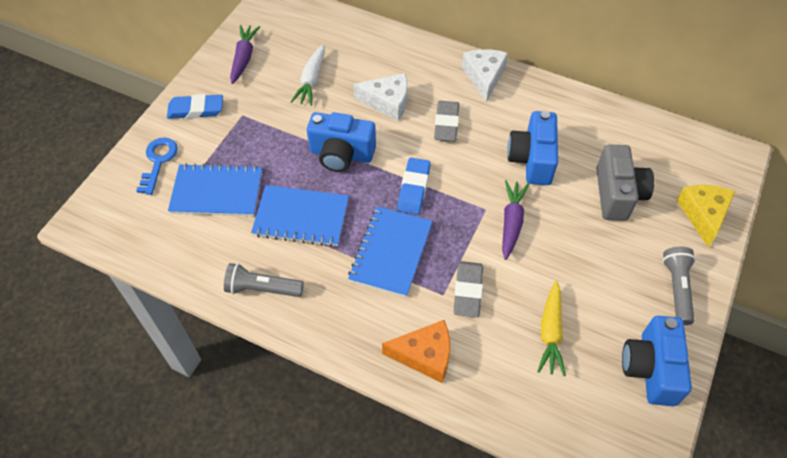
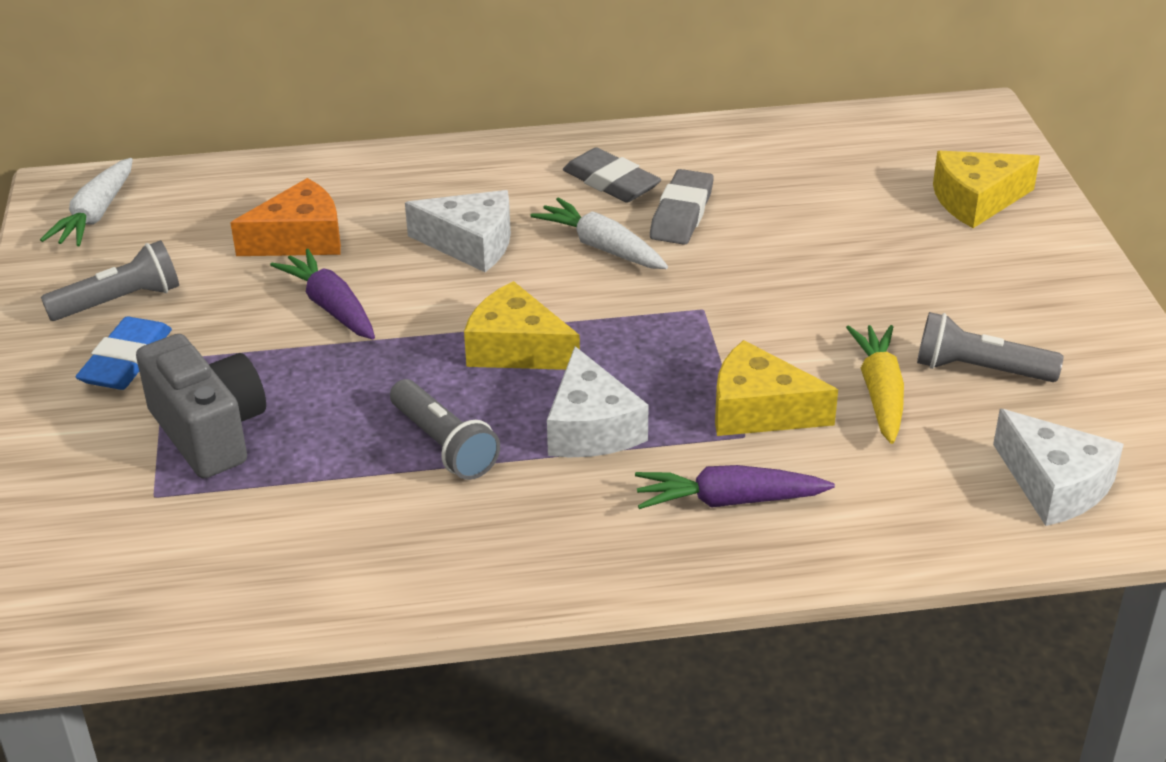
blue camera: 3 -> 0
blue eraser: 2 -> 1
blue key: 1 -> 0
blue notebook: 3 -> 0
grey flashlight: 2 -> 3
white carrot: 1 -> 2
white cheese: 2 -> 3
yellow cheese: 1 -> 3

